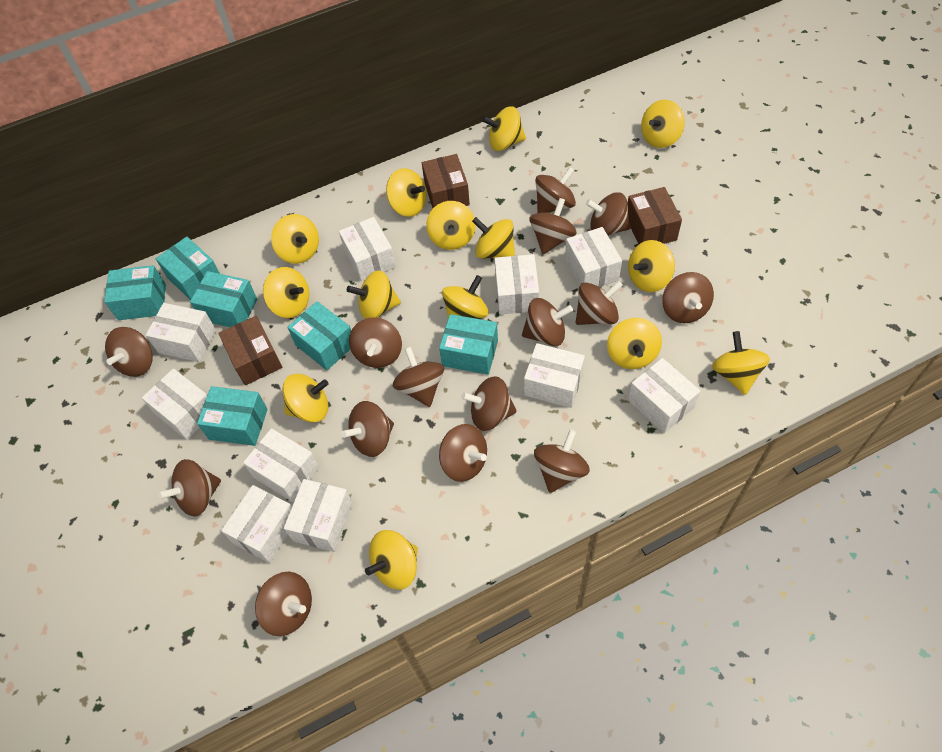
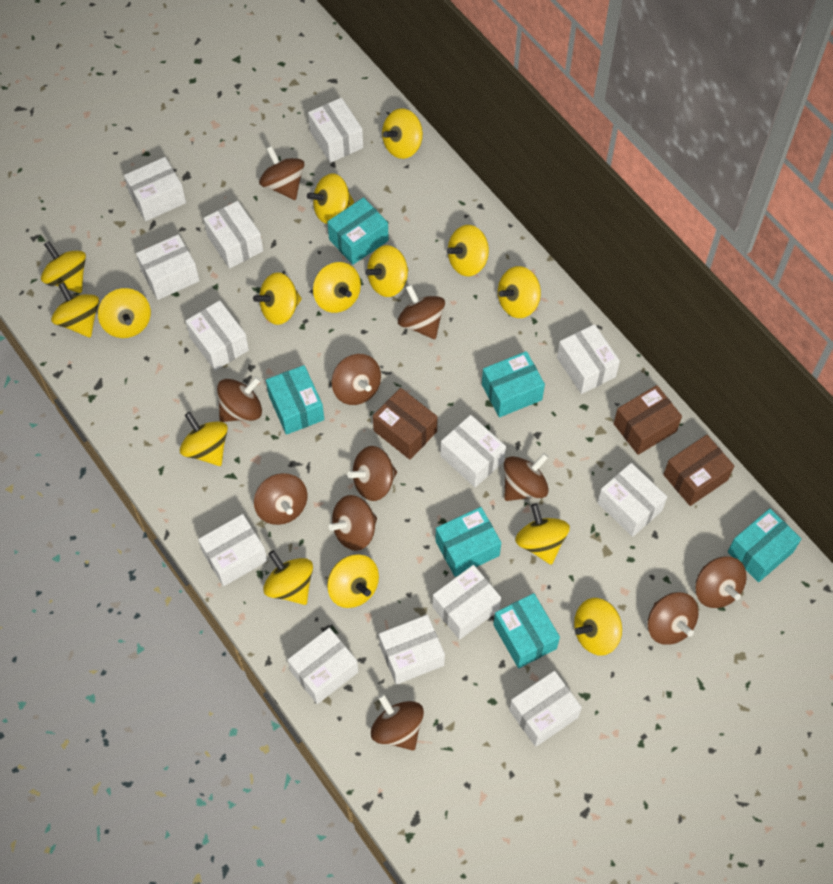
brown spinning top: 15 -> 11
white box: 10 -> 13
yellow spinning top: 14 -> 15

